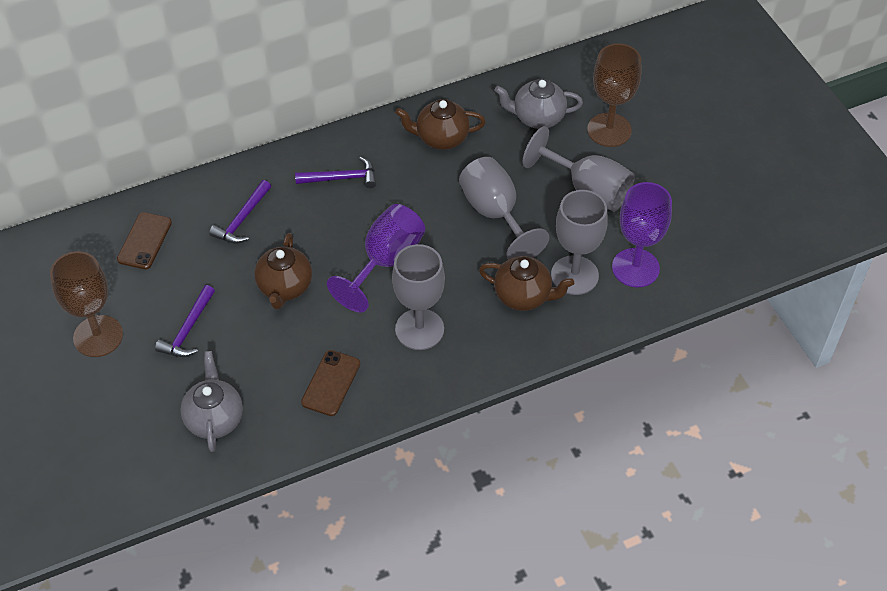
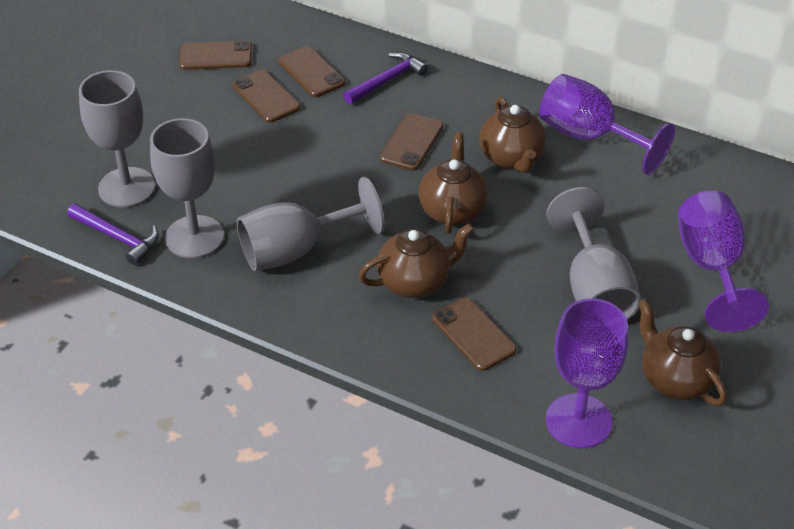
brown goblet: 2 -> 0
brown phone: 2 -> 5
brown teapot: 3 -> 4
grey teapot: 2 -> 0
purple goblet: 2 -> 3
purple hammer: 3 -> 2

